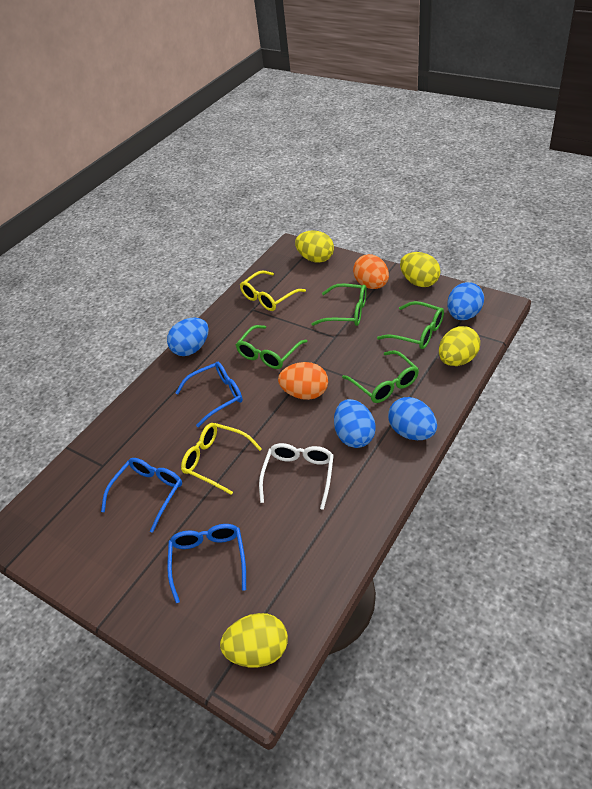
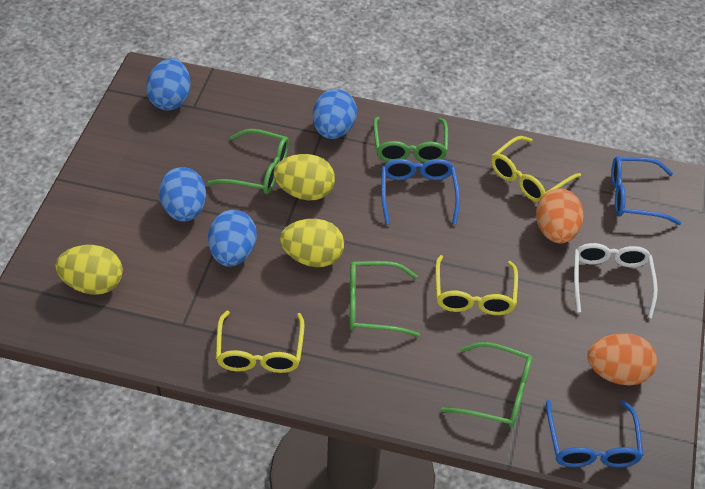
yellow egg: 4 -> 3
yellow glasses: 2 -> 3

